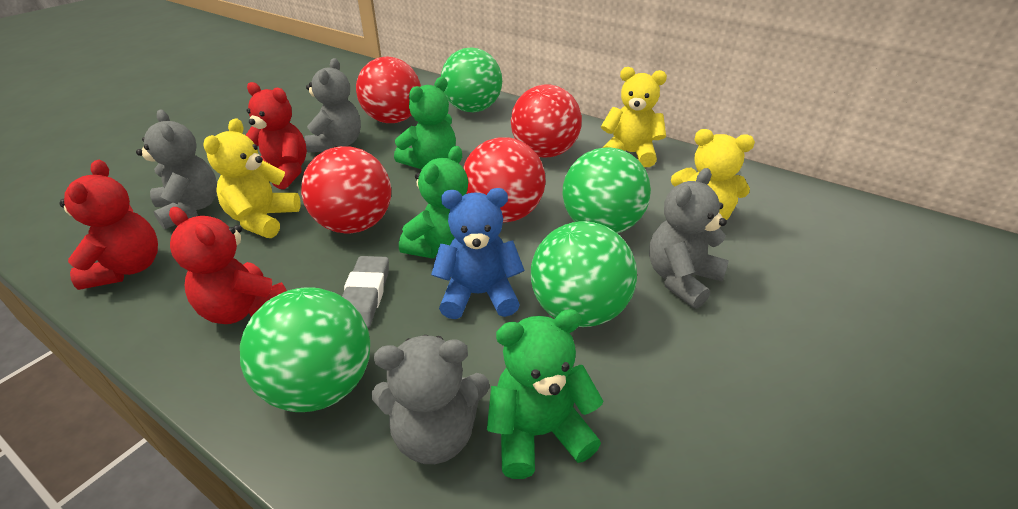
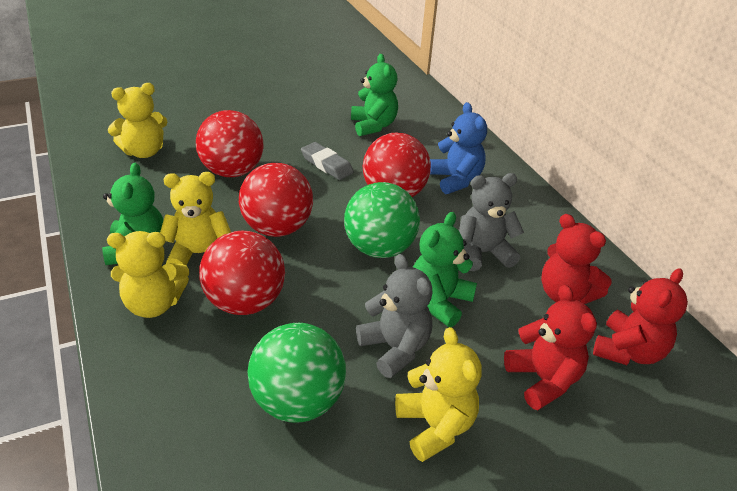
green ball: 4 -> 2
grey teddy bear: 4 -> 2
yellow teddy bear: 3 -> 4

